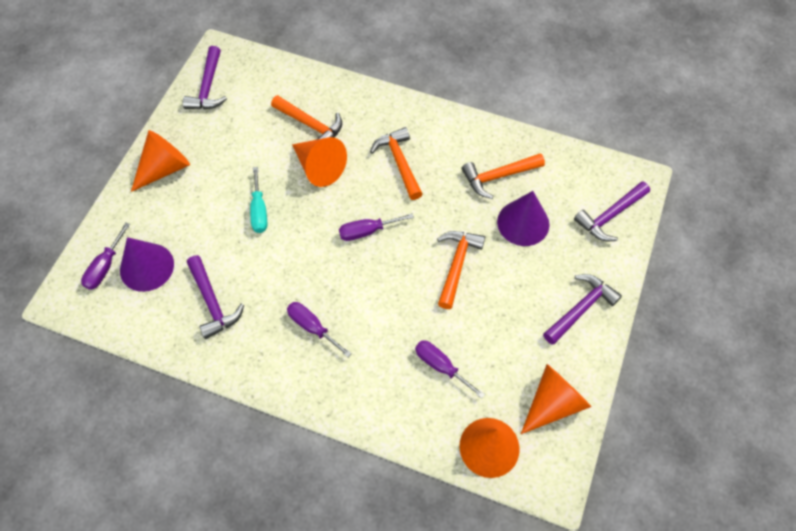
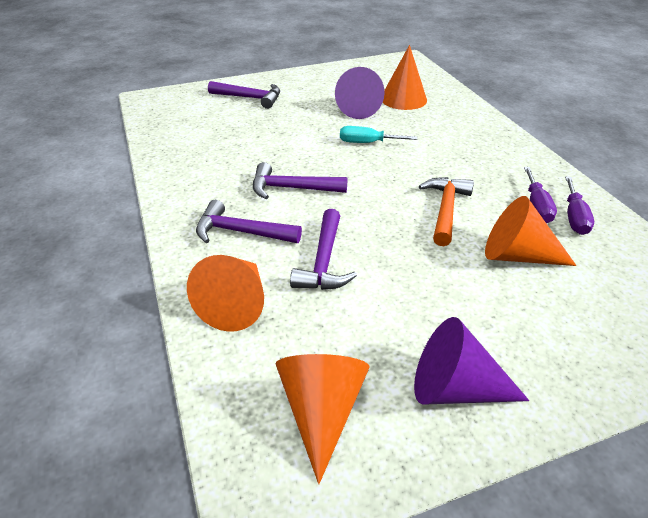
orange hammer: 4 -> 1
purple screwdriver: 4 -> 2

